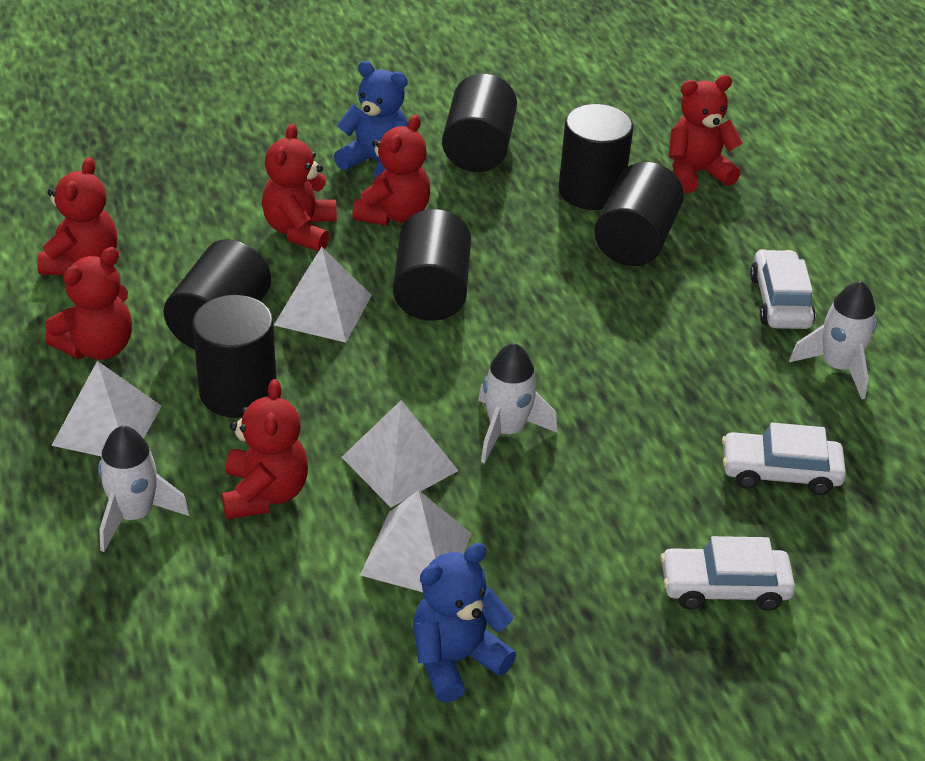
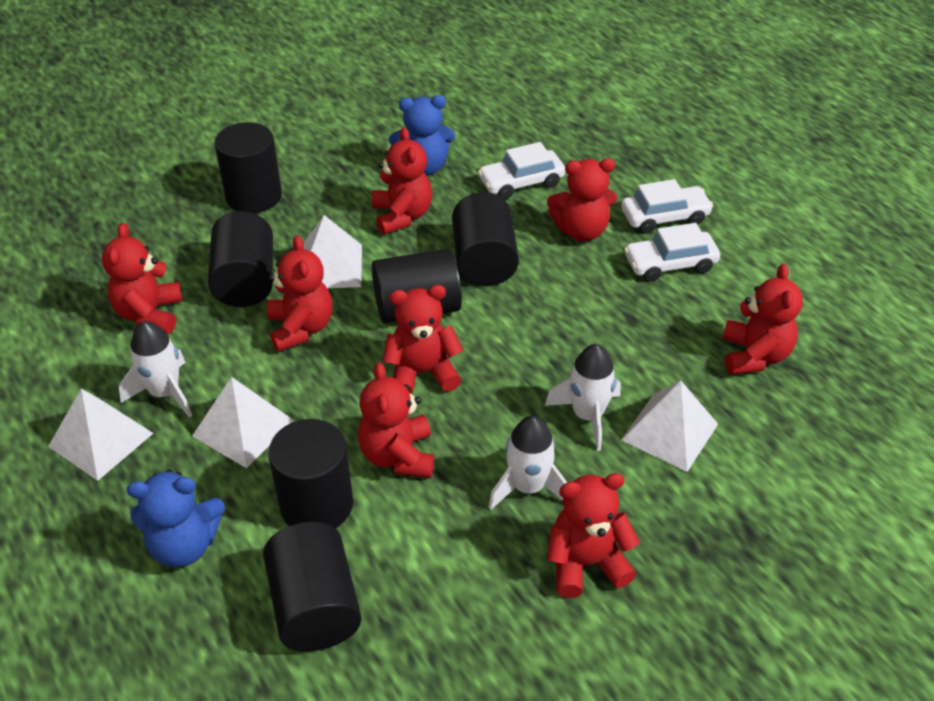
red teddy bear: 6 -> 8

